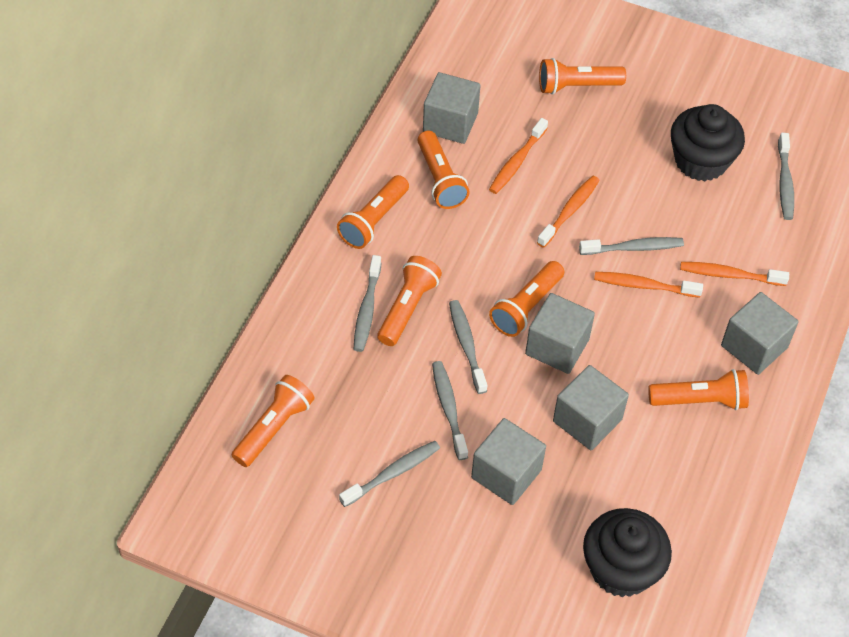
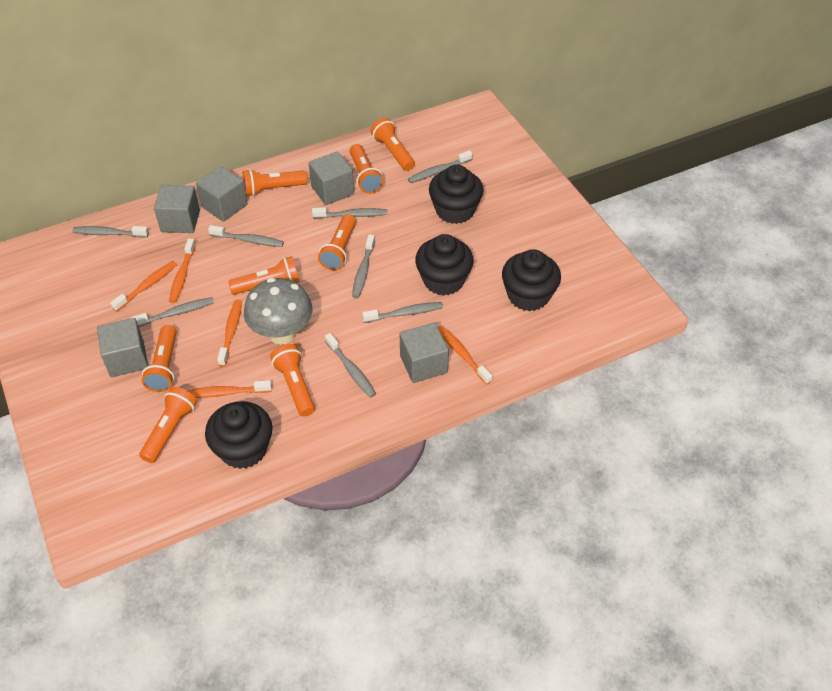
black cupcake: 2 -> 4
grey mushroom: 0 -> 1
grey toothbrush: 6 -> 8
orange flashlight: 7 -> 8
orange toothbrush: 4 -> 5

